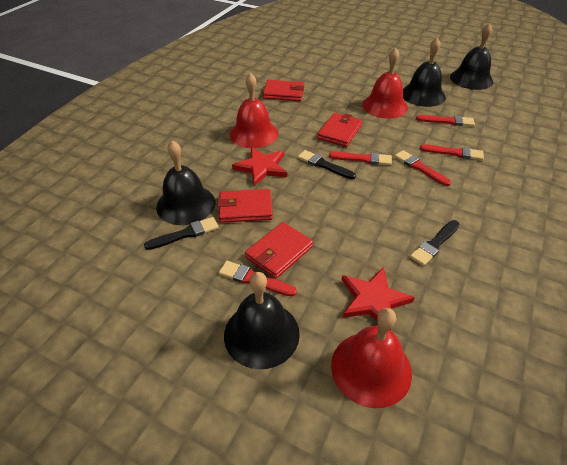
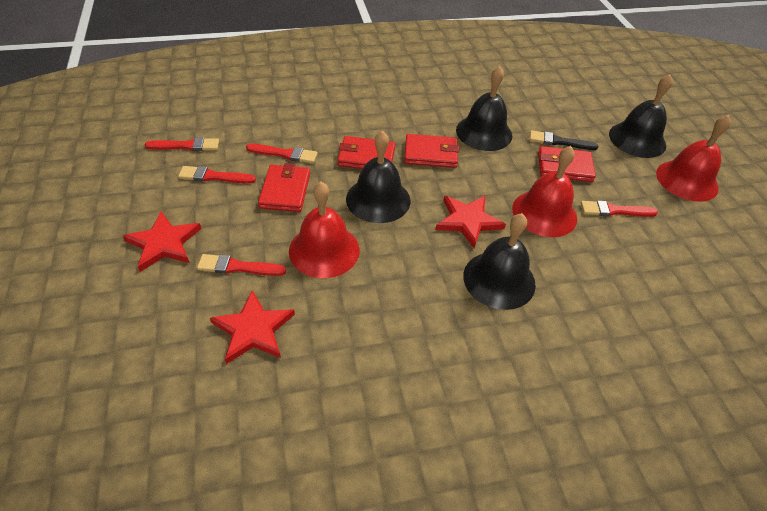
black brush: 3 -> 1
red star: 2 -> 3

